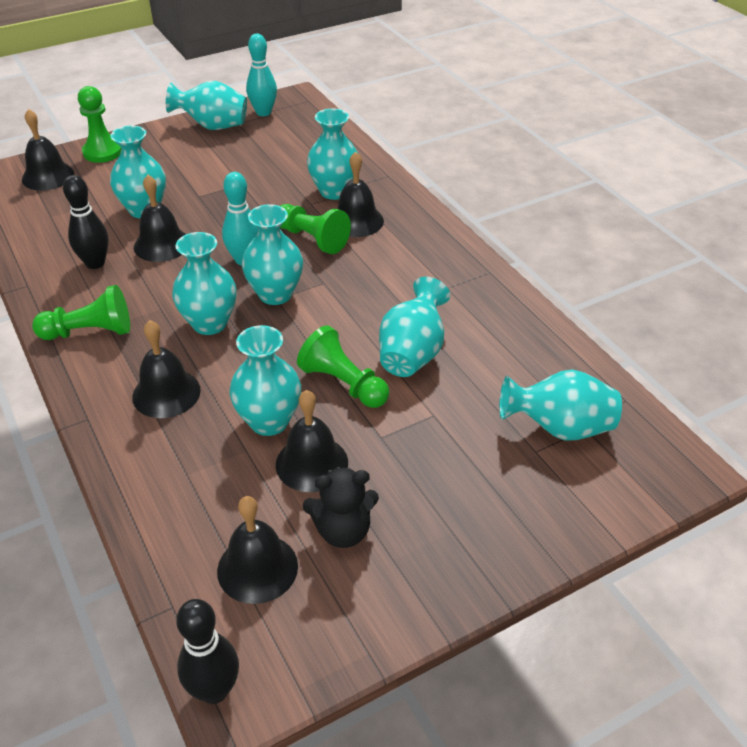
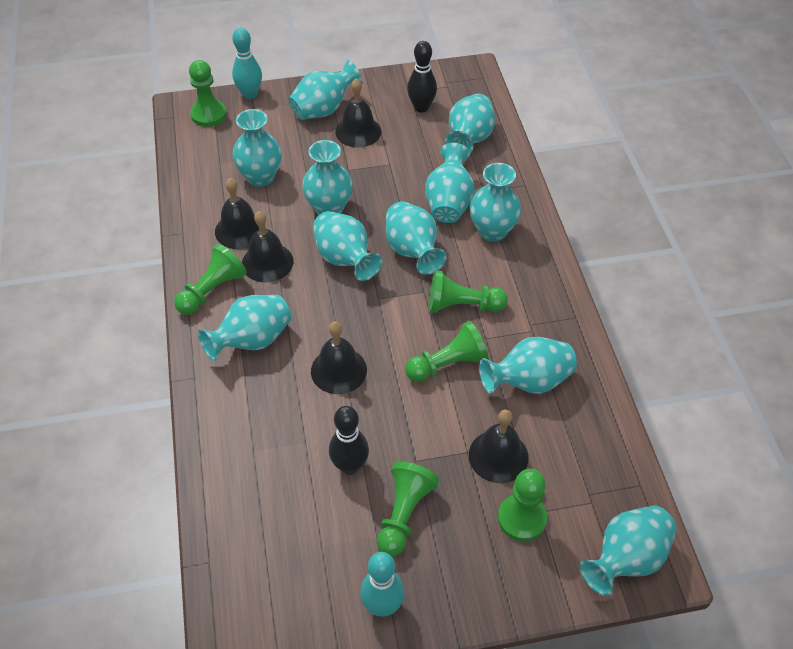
black bell: 6 -> 5
black teddy bear: 1 -> 0
green pawn: 4 -> 6
turquoise vase: 8 -> 11

